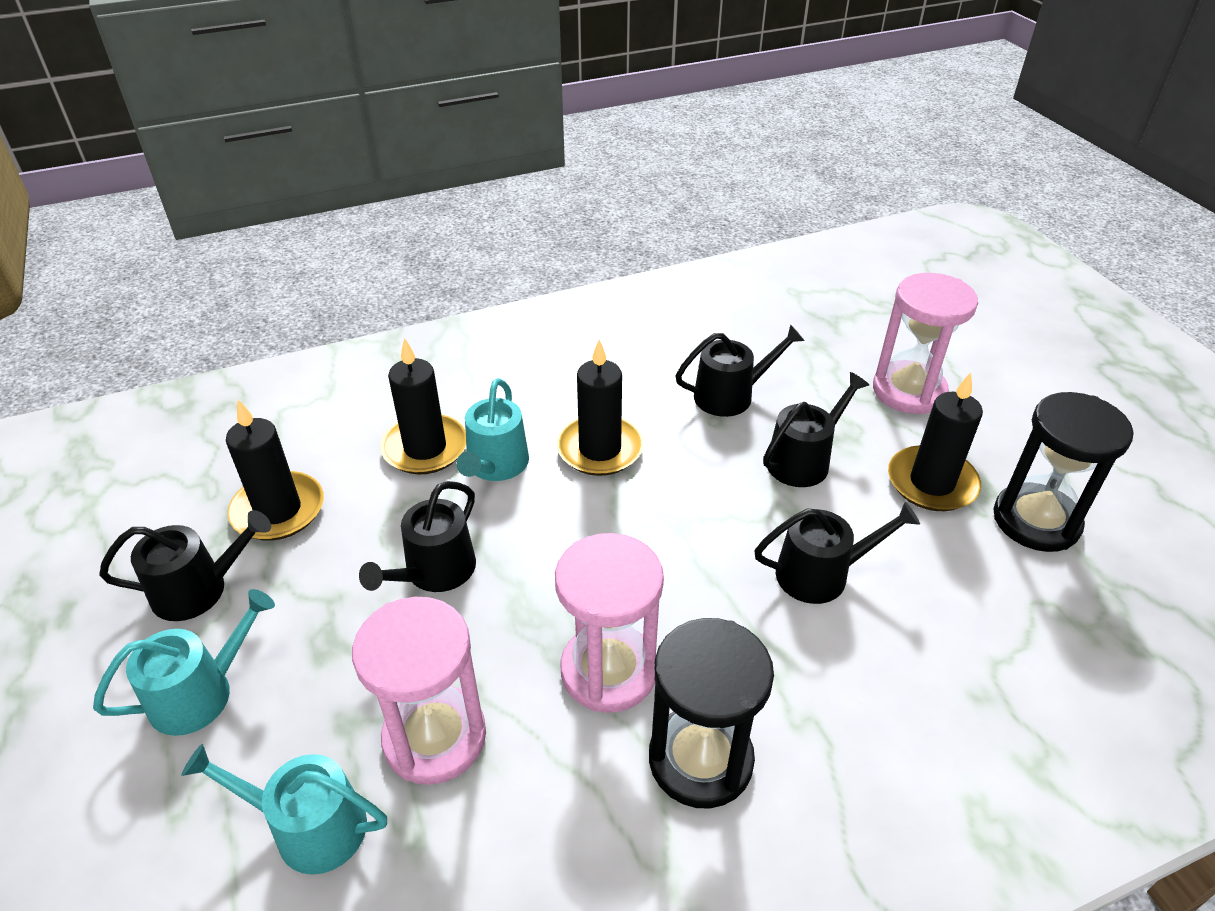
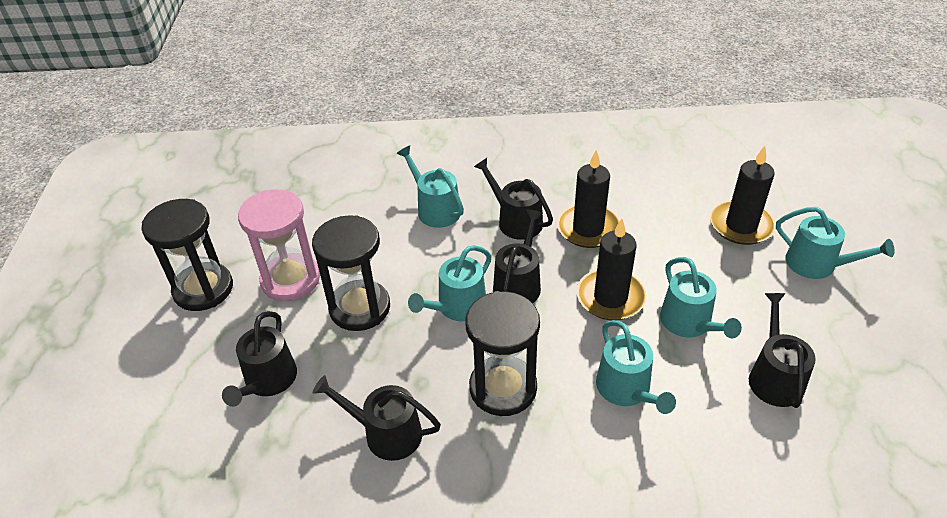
black candle: 4 -> 3
black hourglass: 2 -> 3
pink hourglass: 3 -> 1
turquoise watering can: 3 -> 5

